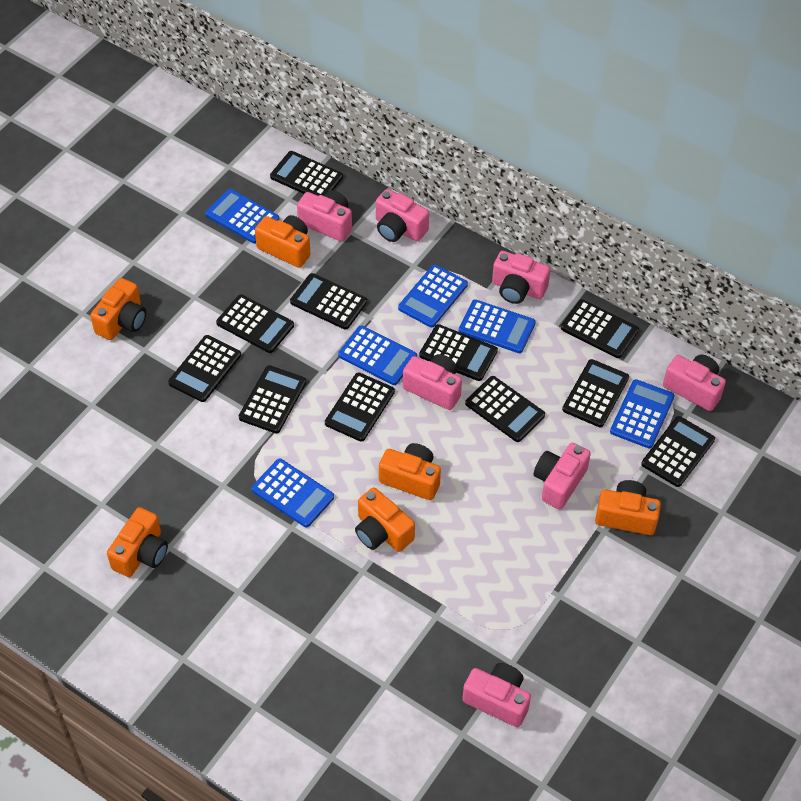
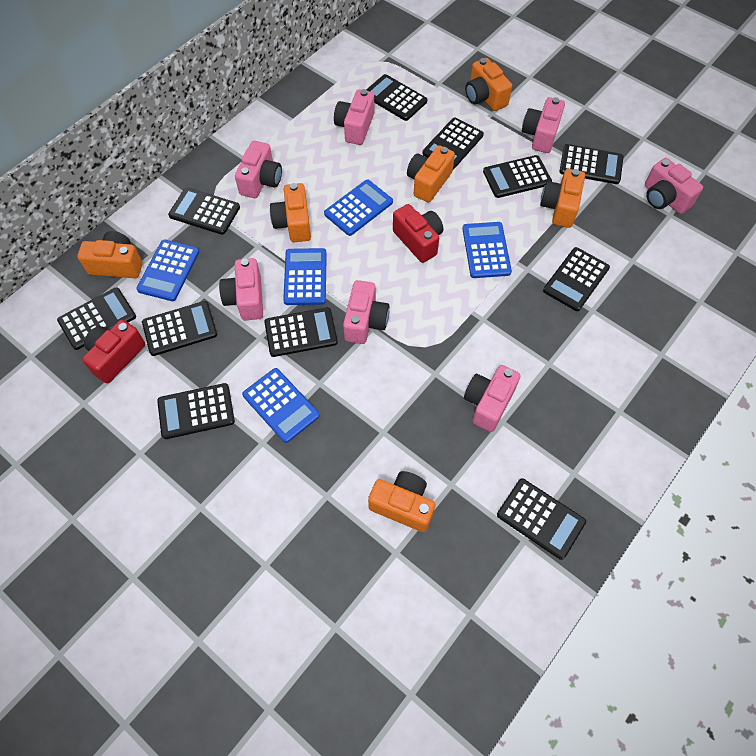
blue calculator: 6 -> 5
red camera: 0 -> 2

